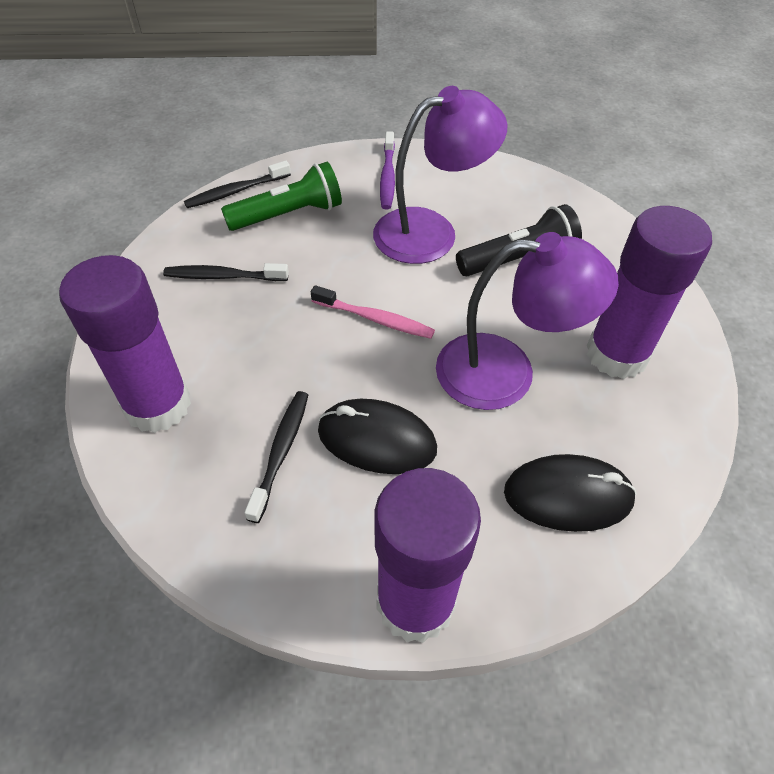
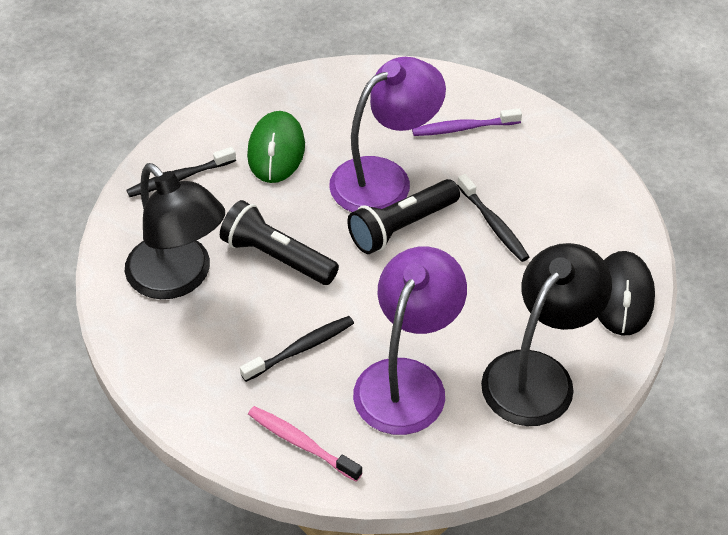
black flashlight: 1 -> 2
black lamp: 0 -> 2
black mouse: 2 -> 1
green flashlight: 1 -> 0
green mouse: 0 -> 1
purple glue stick: 3 -> 0

